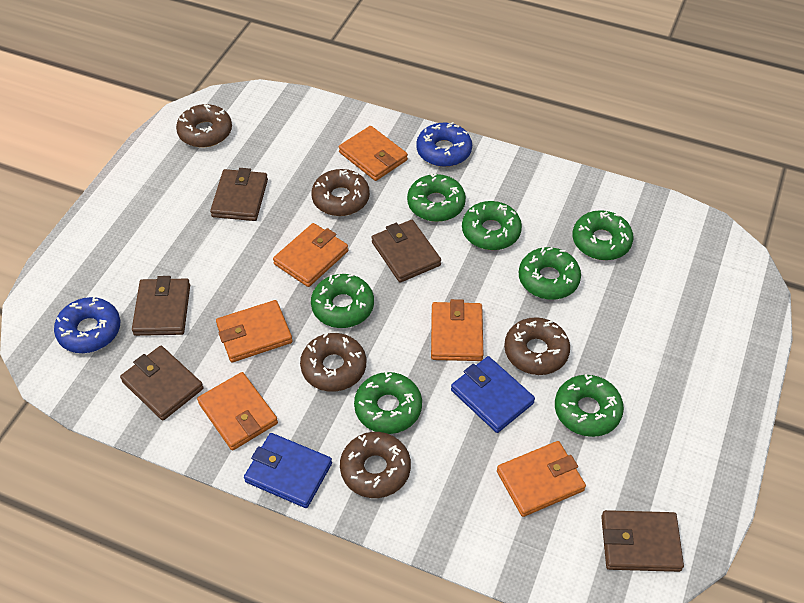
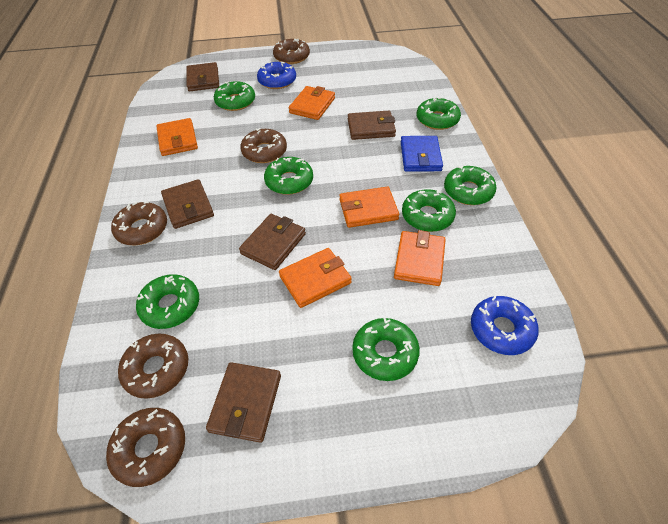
blue wallet: 2 -> 1
orange wallet: 6 -> 5

